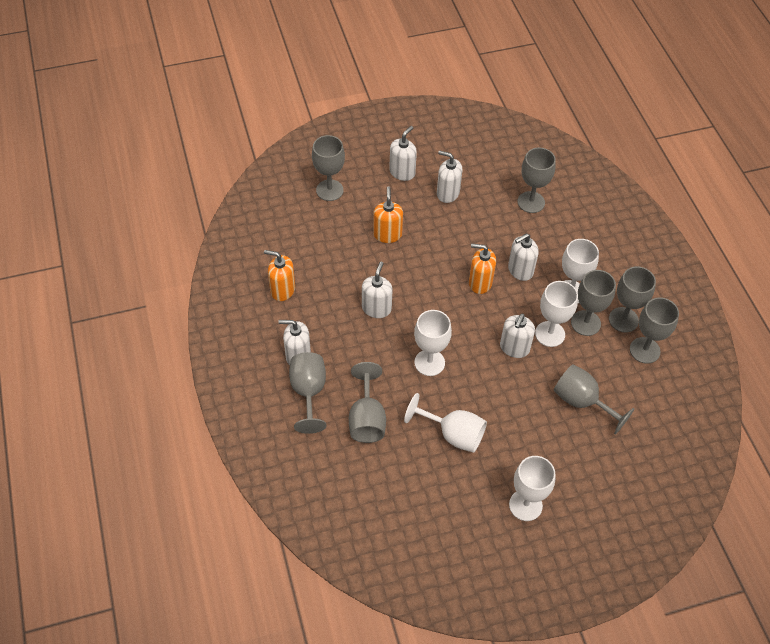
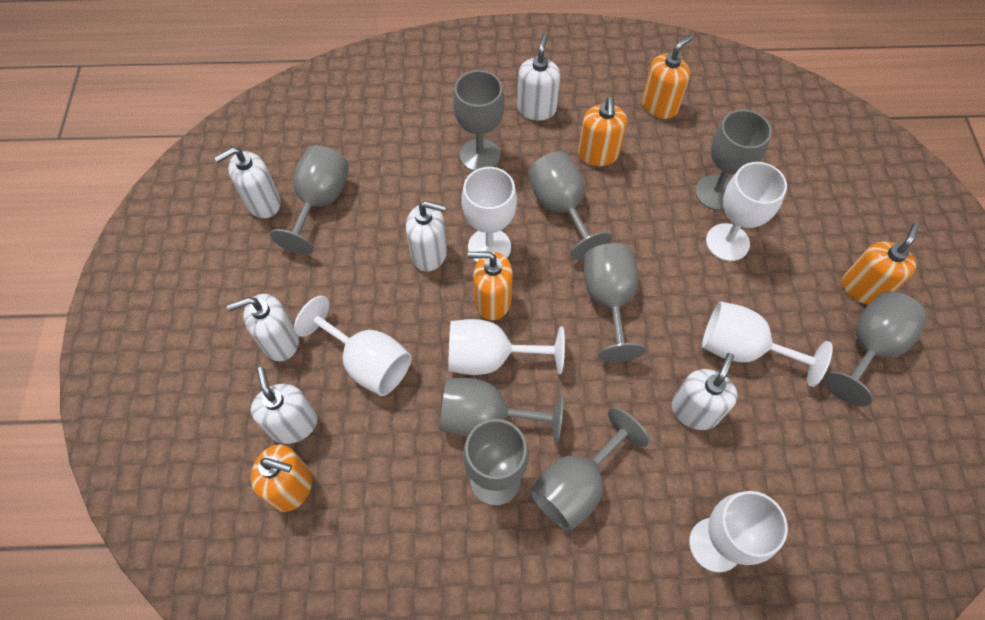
grey goblet: 8 -> 9
orange soap dispenser: 3 -> 5
white goblet: 5 -> 6

